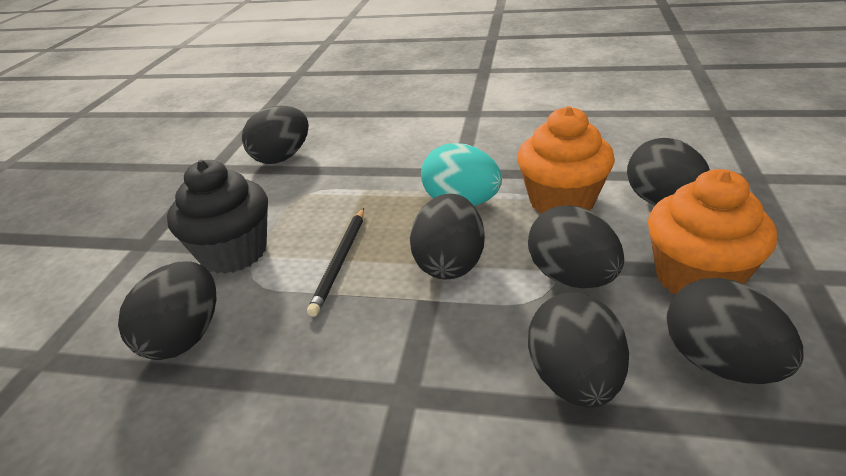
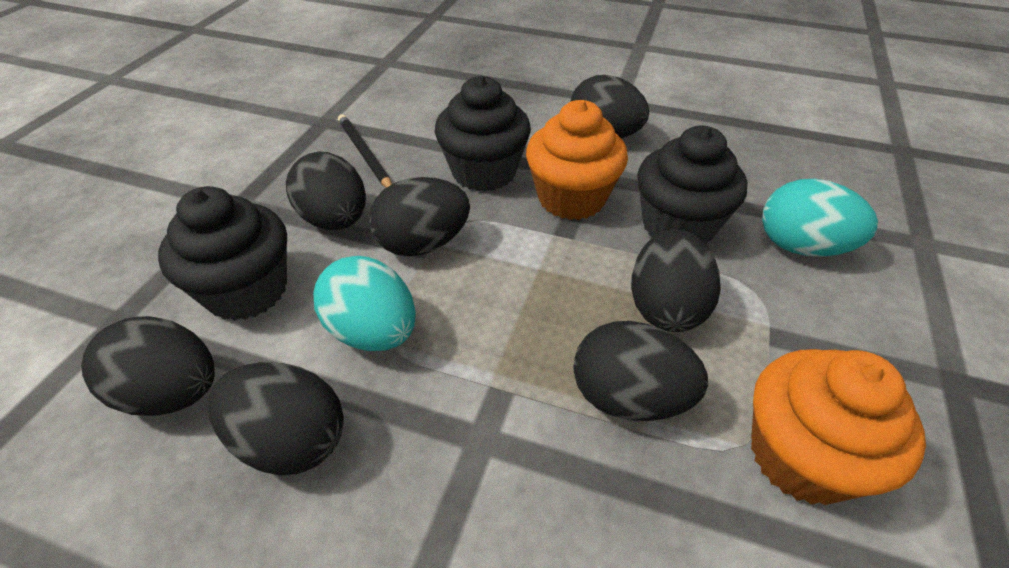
black cupcake: 1 -> 3
turquoise egg: 1 -> 2

